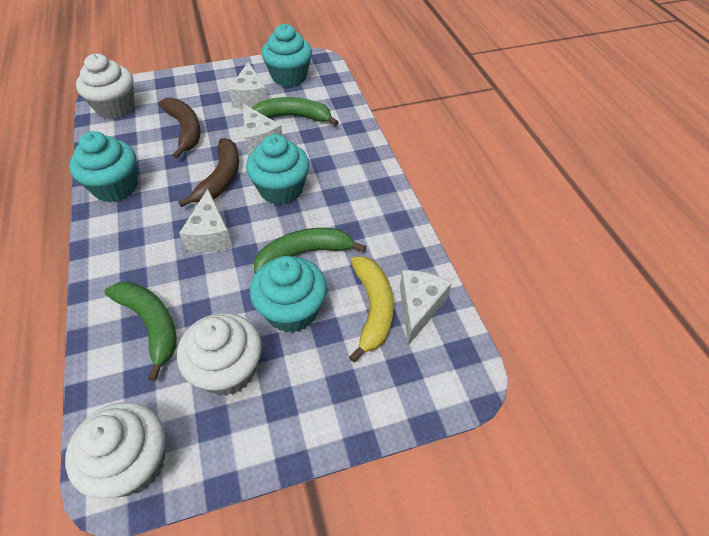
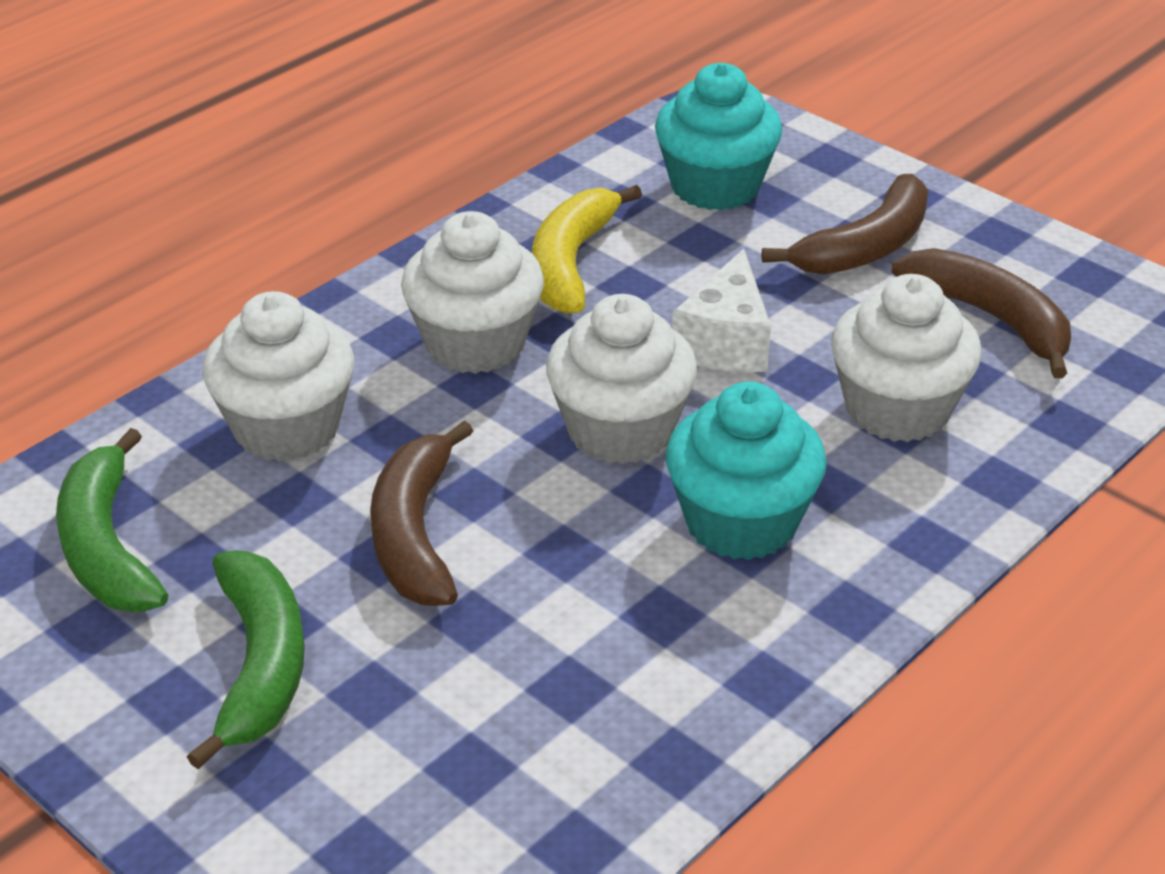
brown banana: 2 -> 3
green banana: 3 -> 2
turquoise cupcake: 4 -> 2
white cheese: 4 -> 1
white cupcake: 3 -> 4

